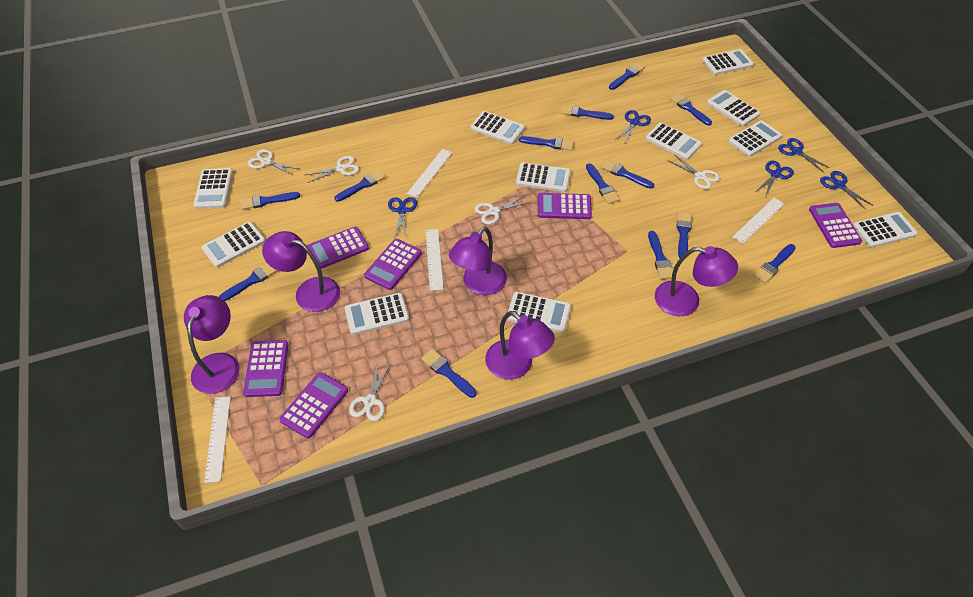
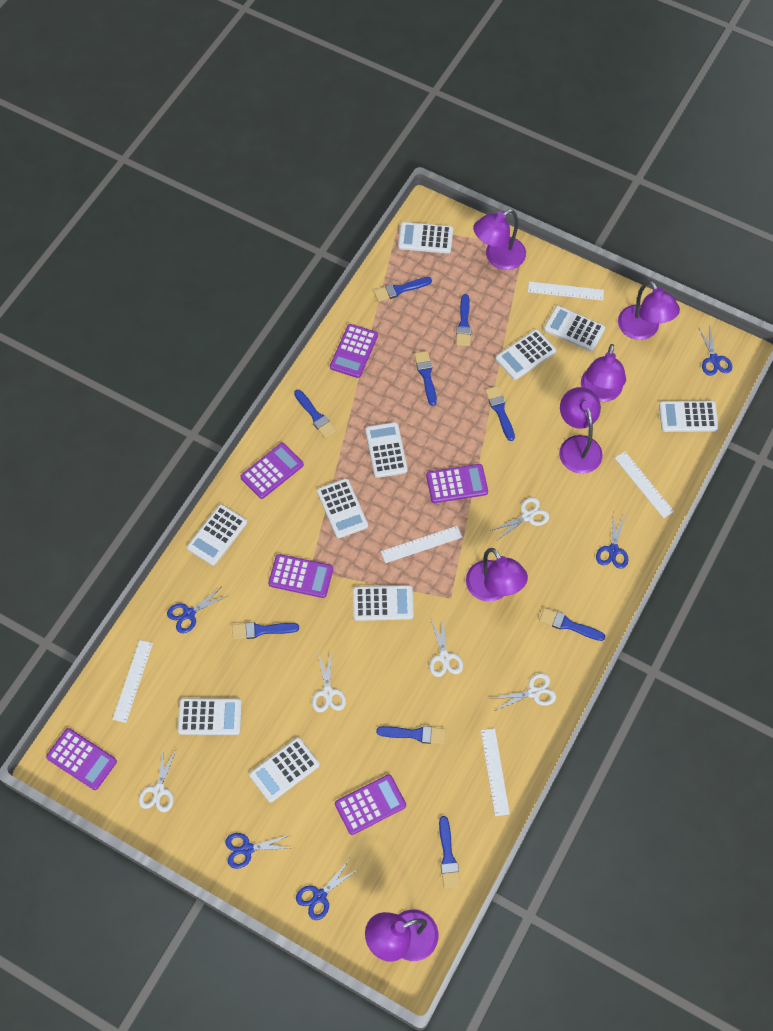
blue brush: 13 -> 9
purple lamp: 5 -> 6
white calculator: 11 -> 10
white ruler: 4 -> 5

